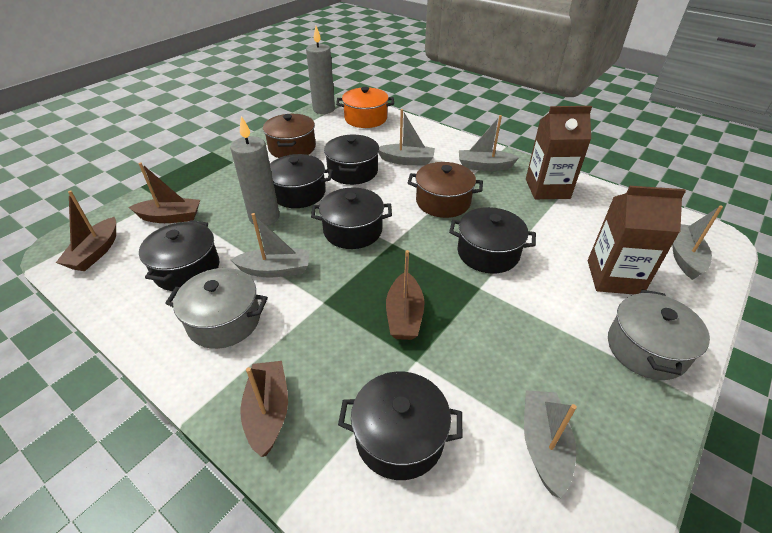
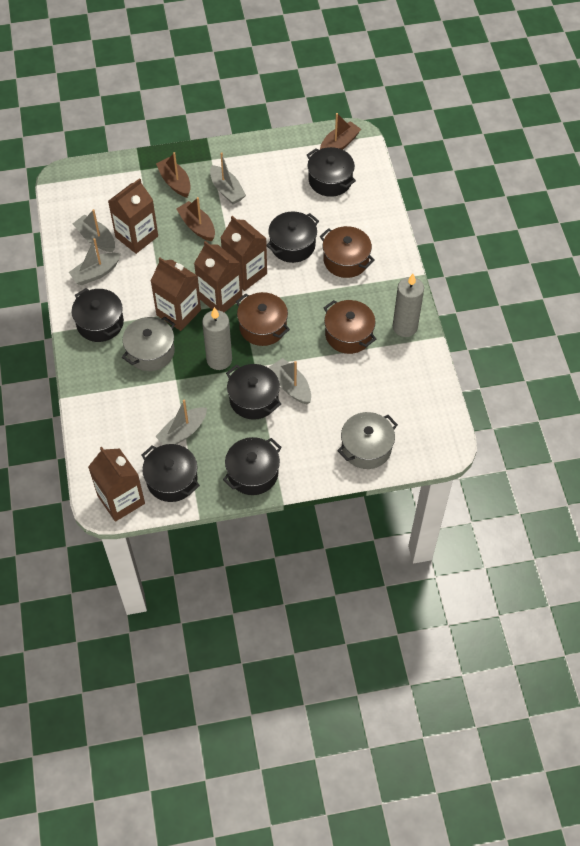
brown boat: 4 -> 3
brown carton: 2 -> 5
brown pot: 2 -> 3
orange pot: 1 -> 0

